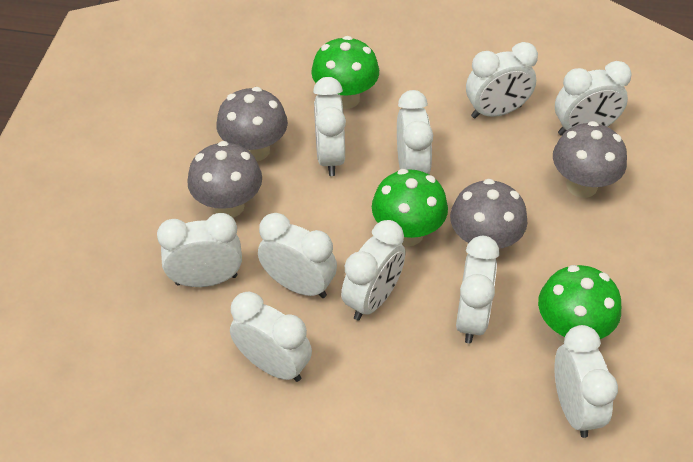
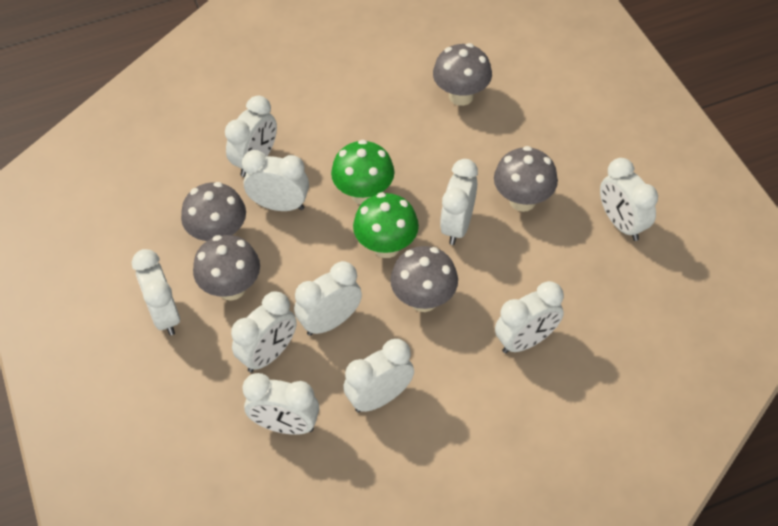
green mushroom: 3 -> 2
grey mushroom: 4 -> 5

